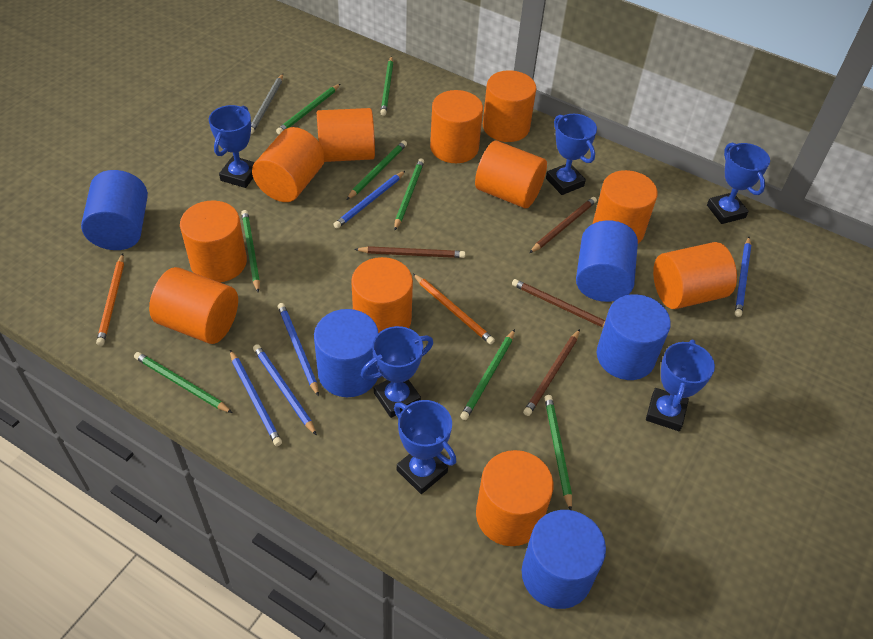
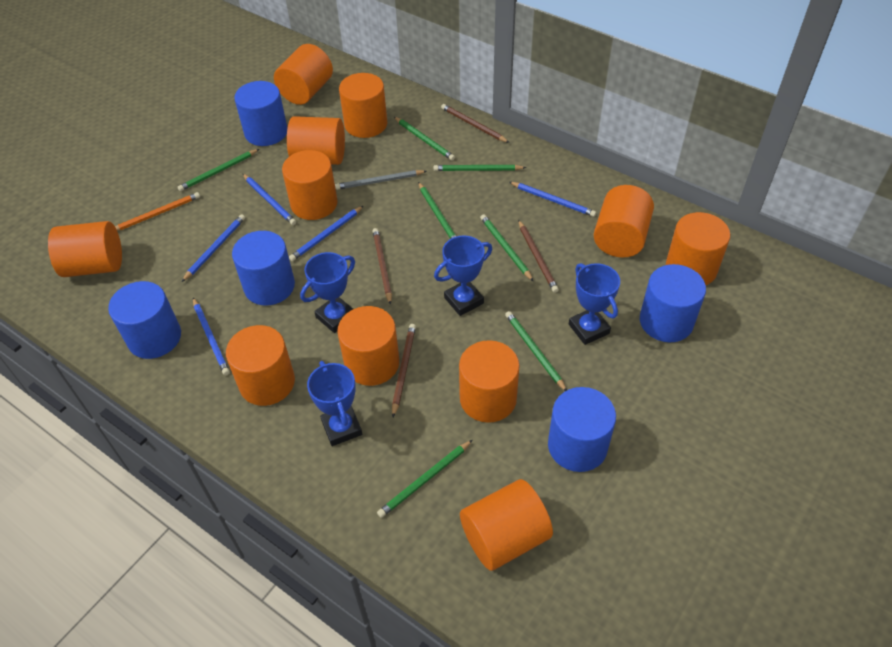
blue trophy: 6 -> 4
green pencil: 8 -> 7
orange pencil: 2 -> 1

